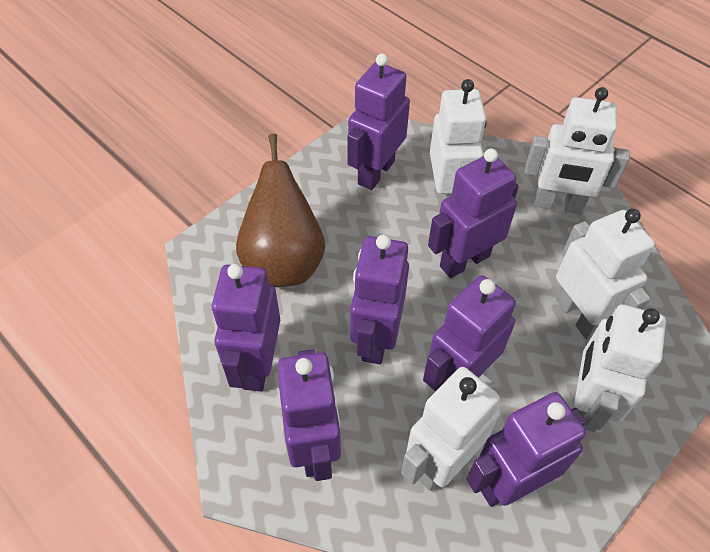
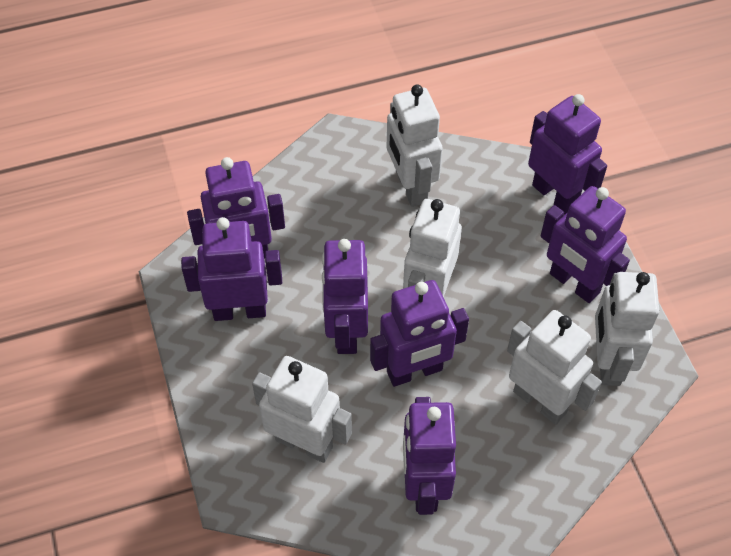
brown pear: 1 -> 0

